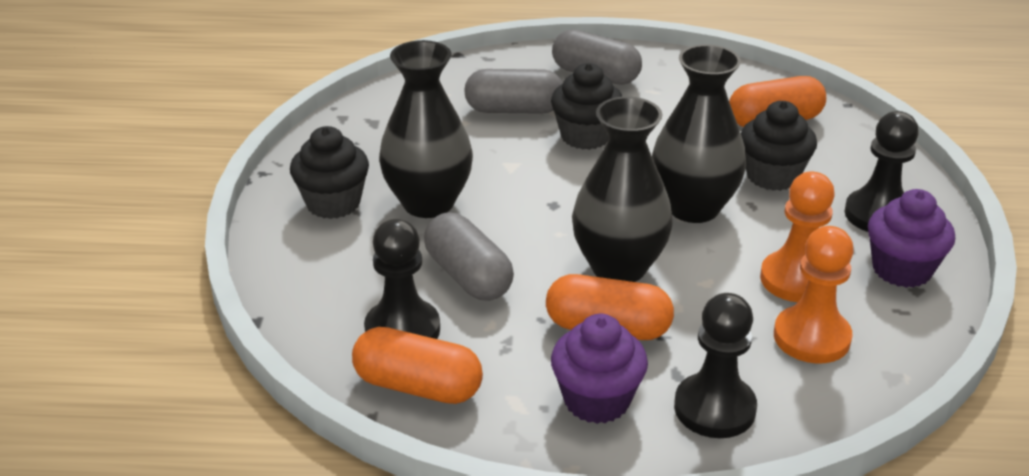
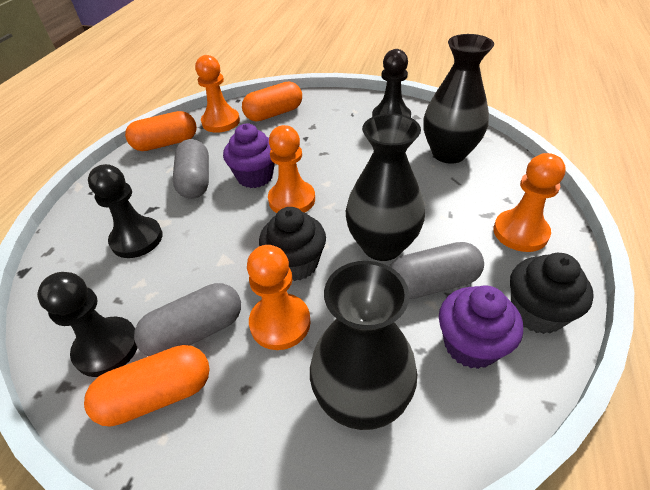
black cupcake: 3 -> 2
orange pawn: 2 -> 4

